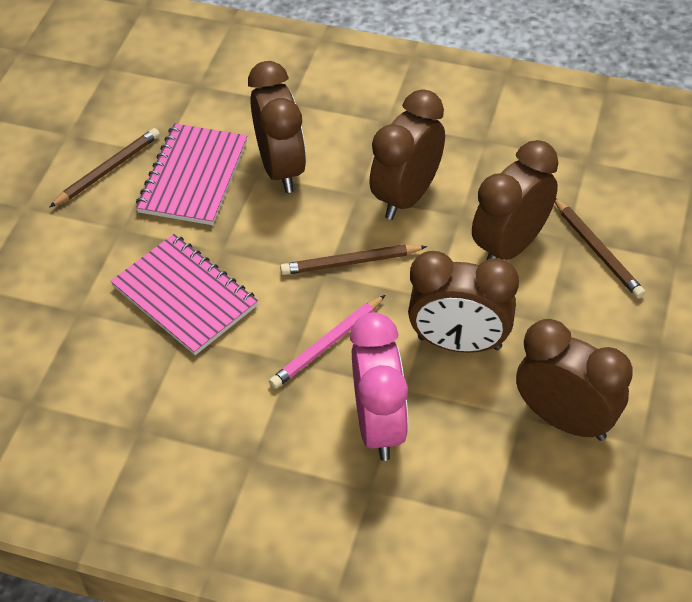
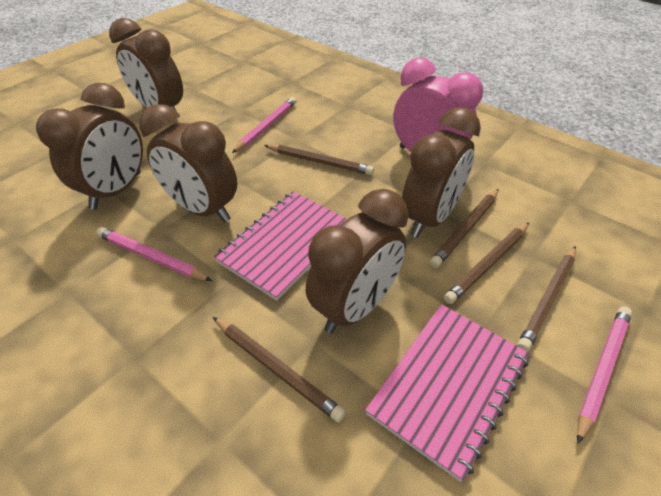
brown pencil: 3 -> 5
pink pencil: 1 -> 3

